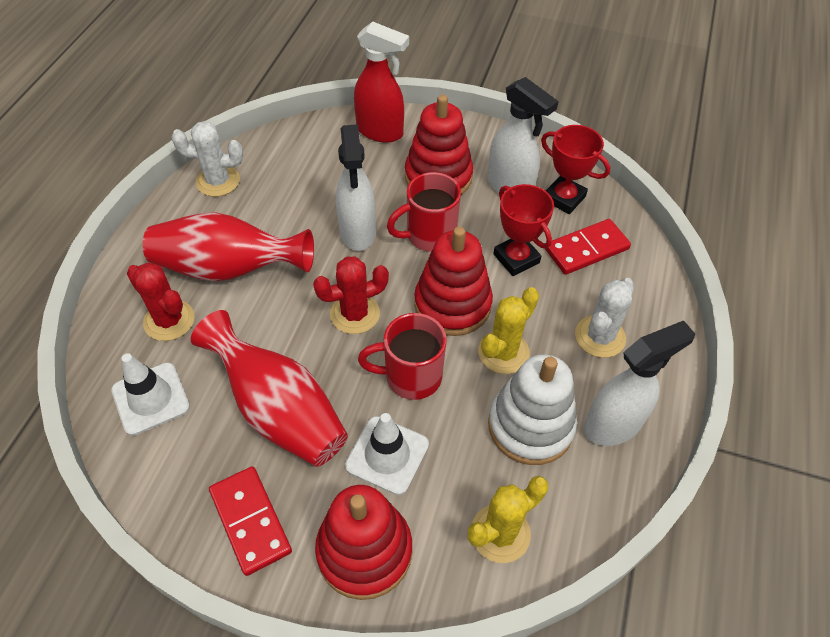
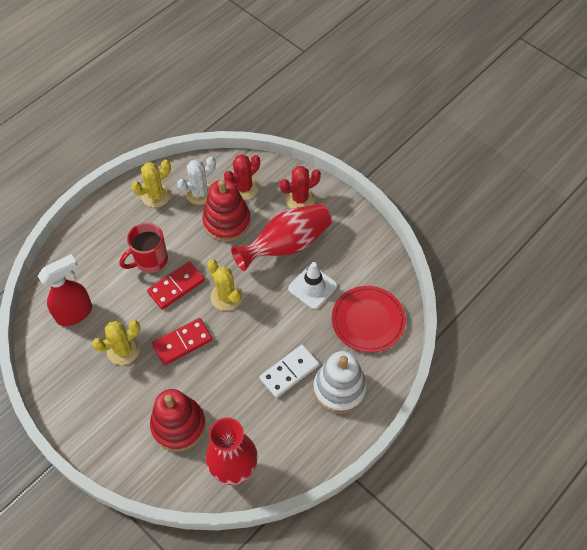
red mug: 2 -> 1
red plate: 0 -> 1
red stacking toy: 3 -> 2
red trophy: 2 -> 0
white cactus: 2 -> 1
white domino: 0 -> 1
white spray bottle: 3 -> 0
white traffic cone: 2 -> 1
yellow cactus: 2 -> 3

